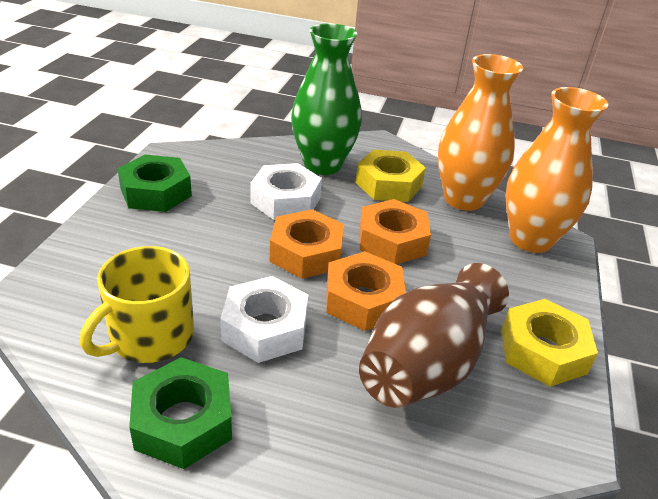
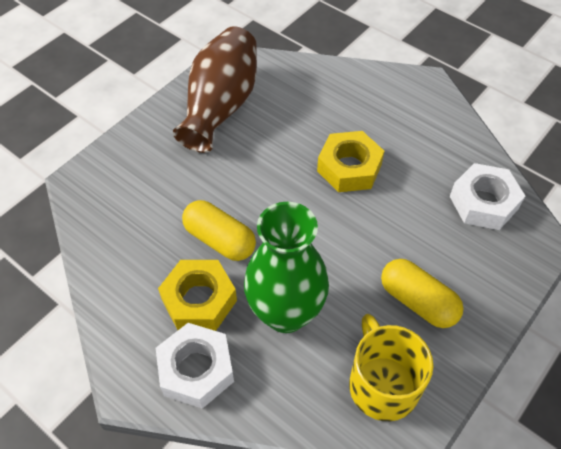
green nut: 2 -> 0
orange nut: 3 -> 0
orange vase: 2 -> 0
yellow capsule: 0 -> 2

